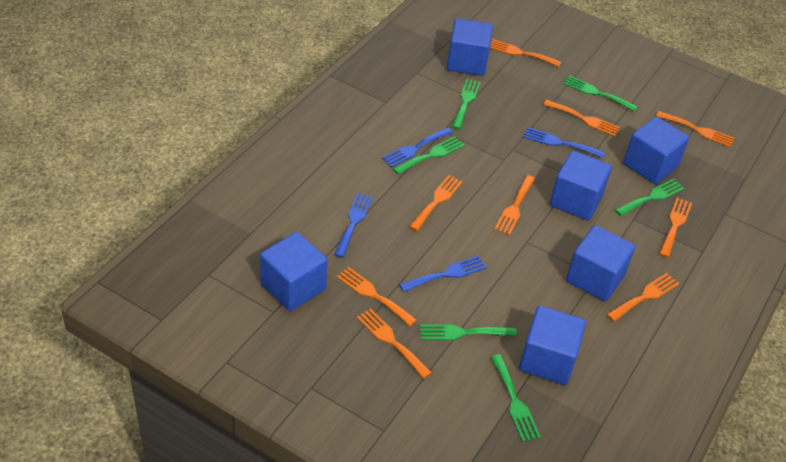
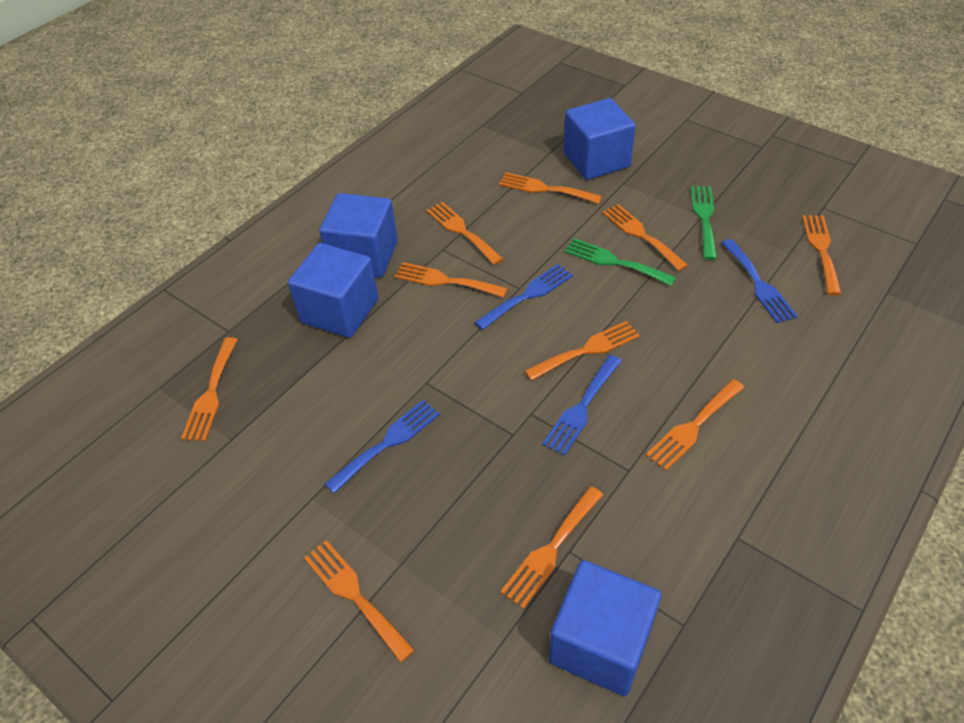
blue cube: 6 -> 4
green fork: 6 -> 2
orange fork: 9 -> 10

